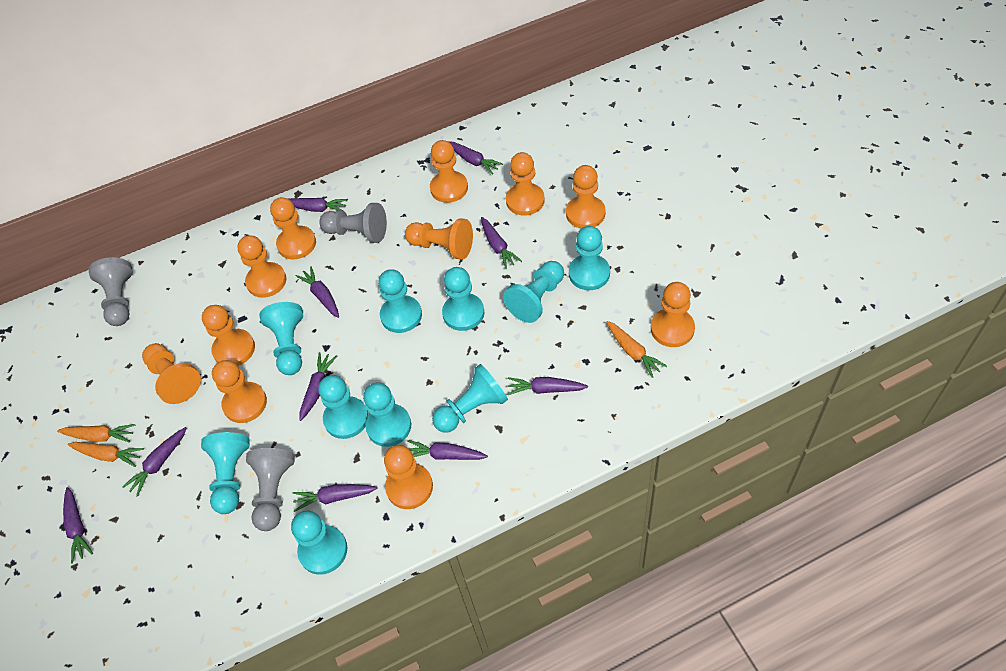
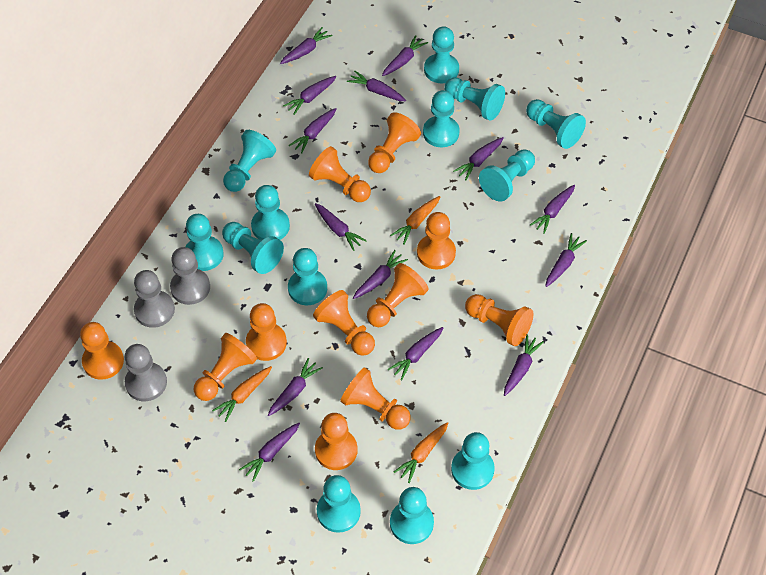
purple carrot: 10 -> 14
turquoise pawn: 10 -> 13

